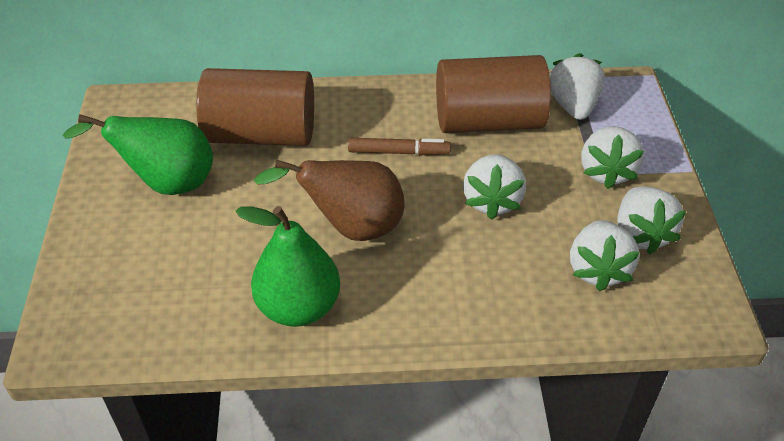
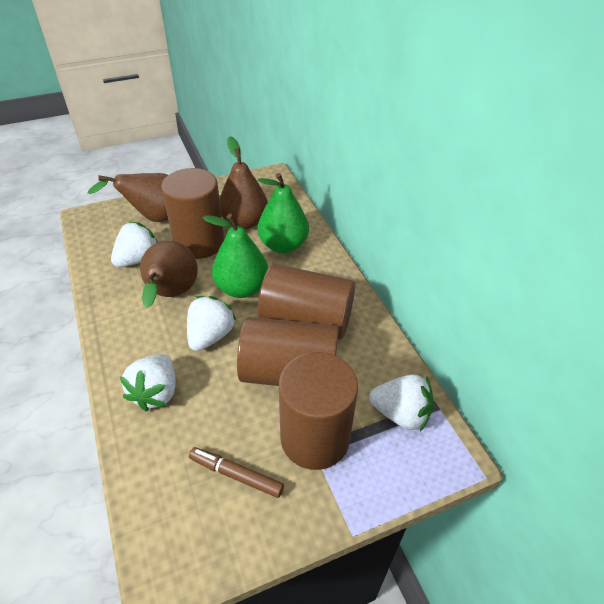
brown cylinder: 2 -> 4
brown pear: 1 -> 3
white strawberry: 5 -> 4

